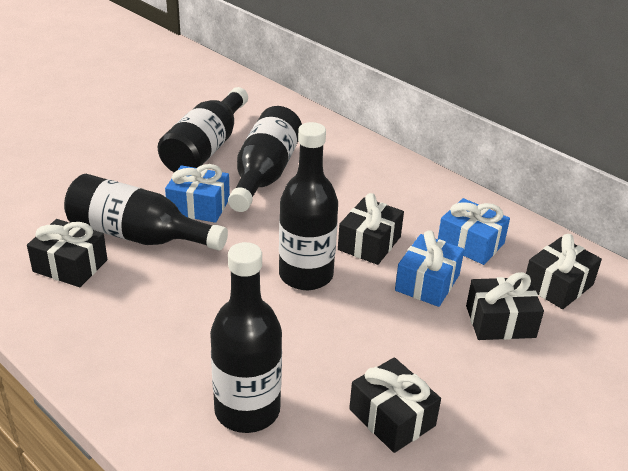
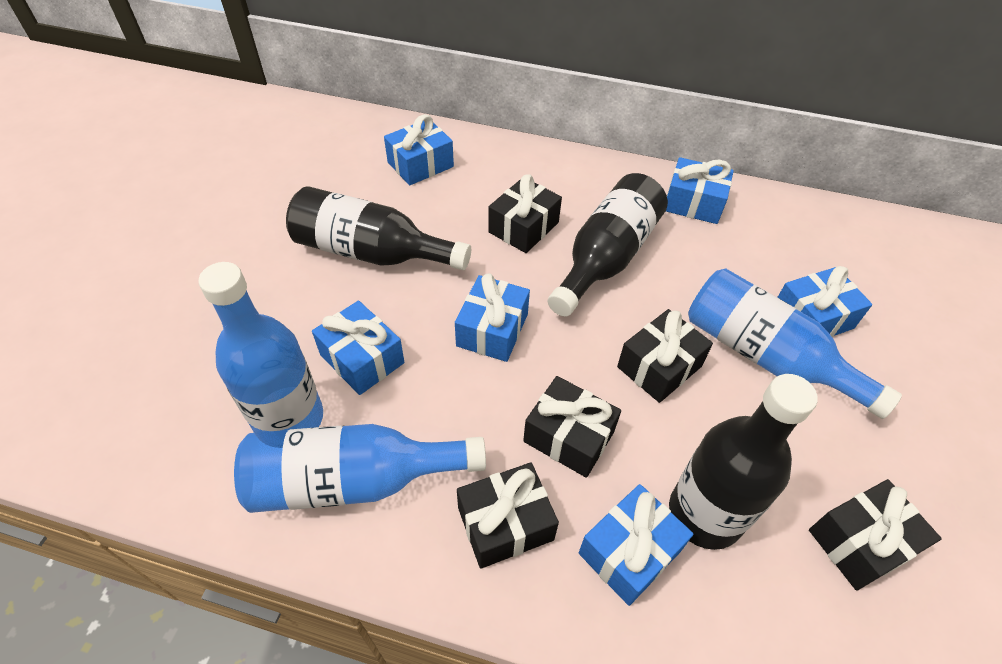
black bottle: 5 -> 3
blue bottle: 0 -> 3
blue gift: 3 -> 6

